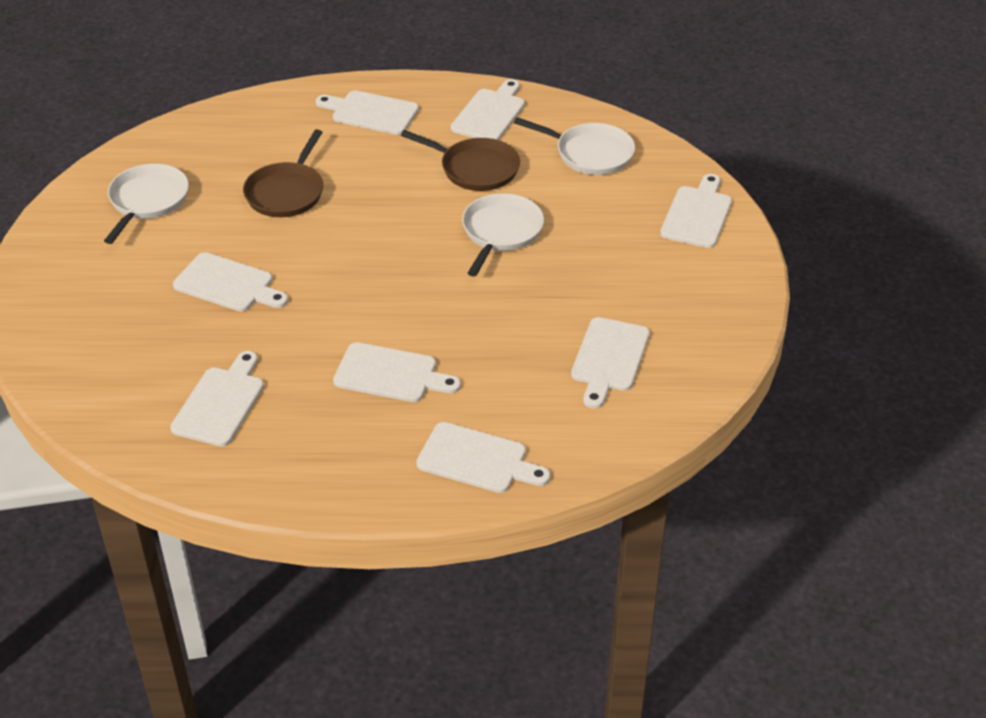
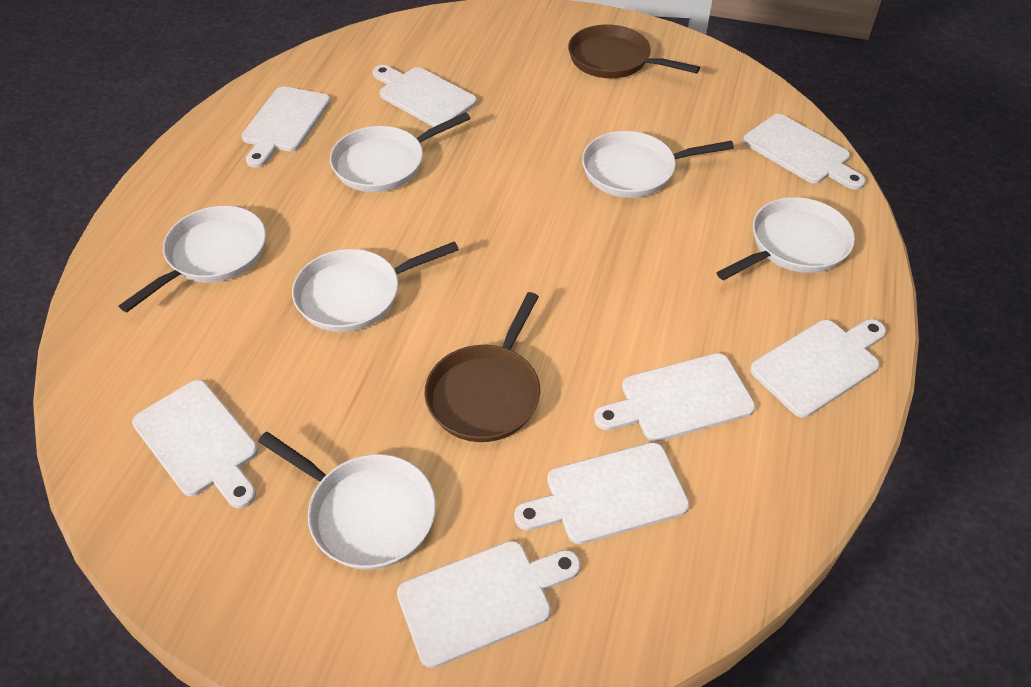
white pan: 3 -> 6

